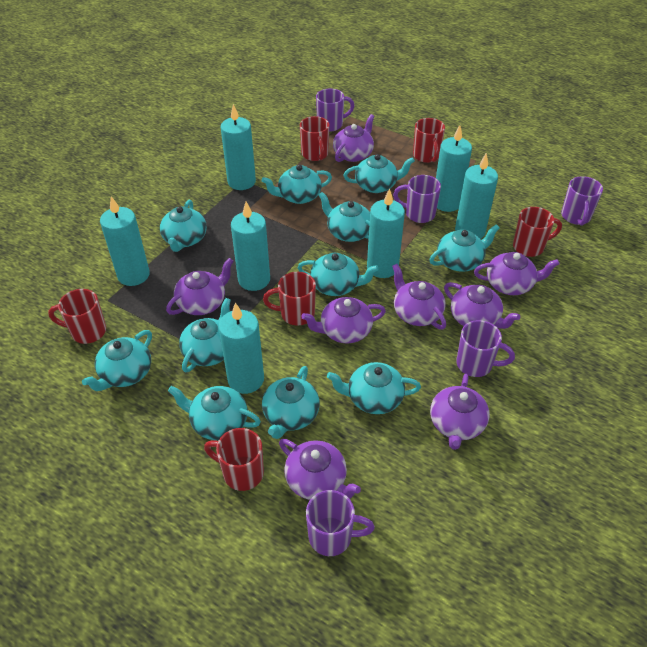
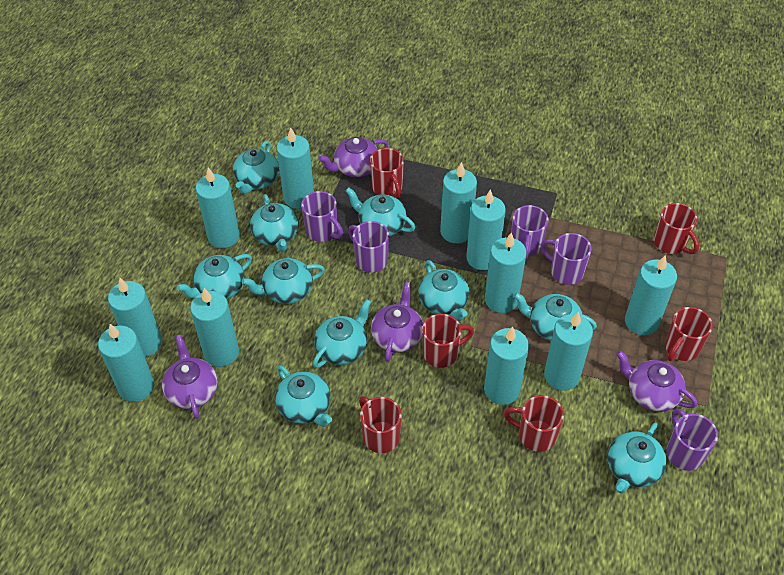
purple teapot: 8 -> 4
turquoise candle: 7 -> 11
turquoise teapot: 11 -> 10

